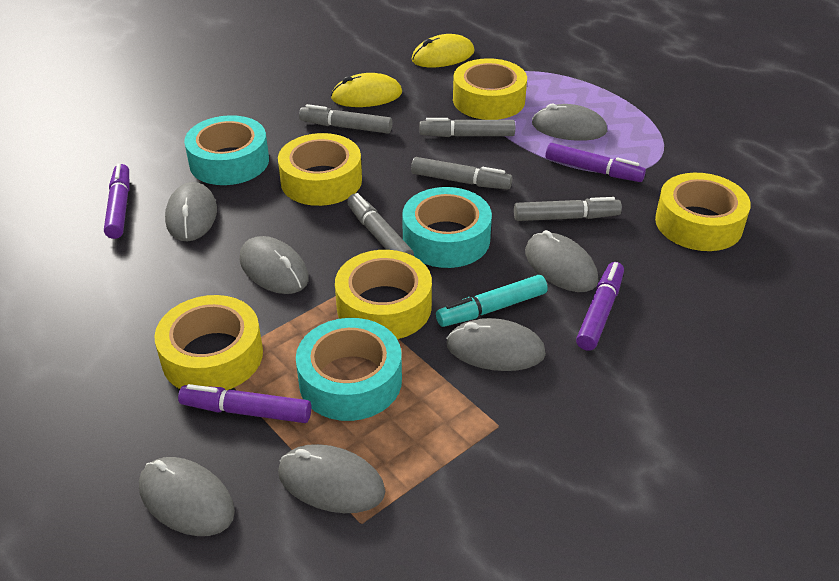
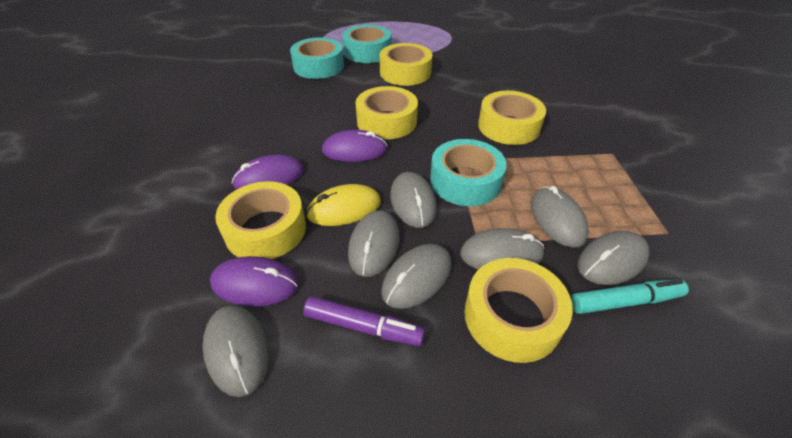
grey marker: 5 -> 0
purple marker: 4 -> 1
purple mouse: 0 -> 3
yellow mouse: 2 -> 1

